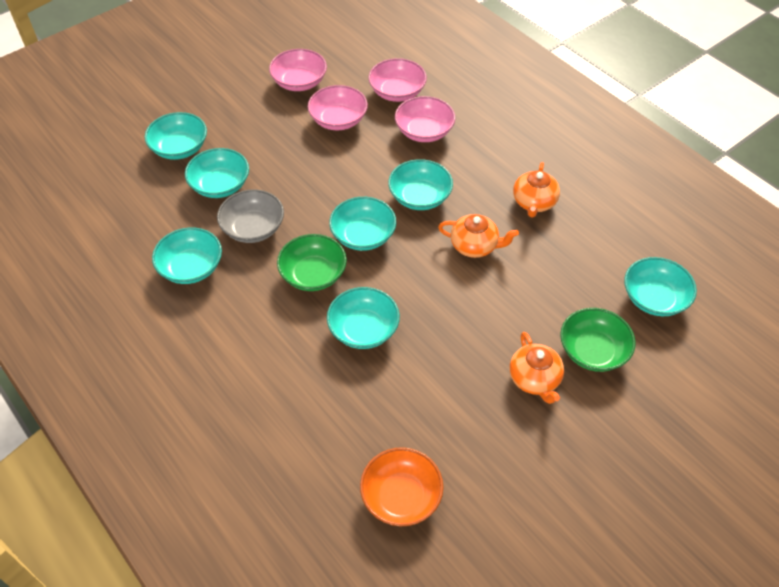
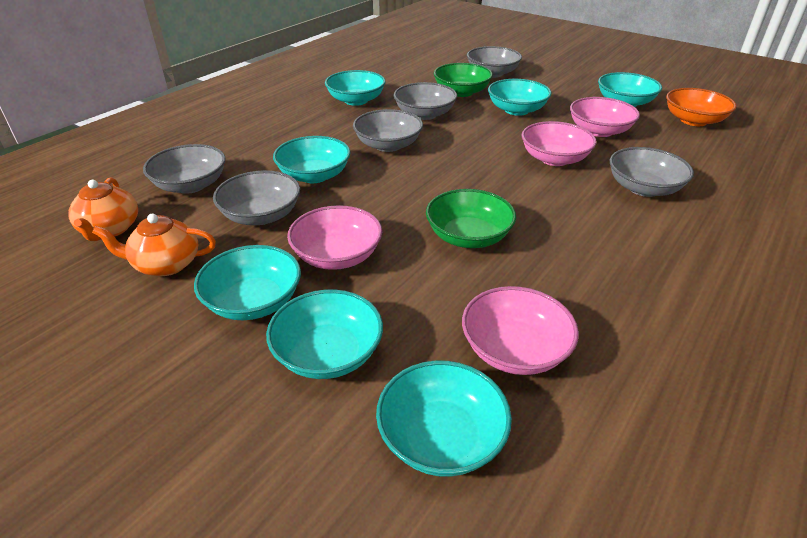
grey bowl: 1 -> 6
orange teapot: 3 -> 2

